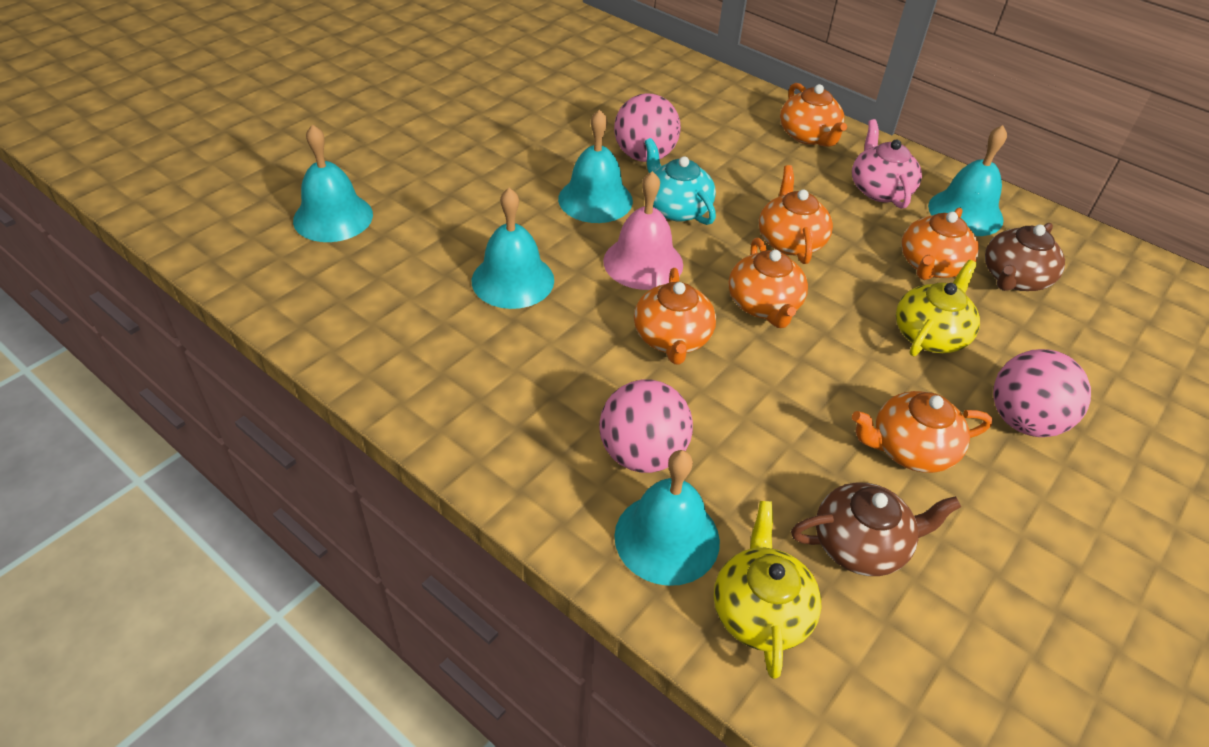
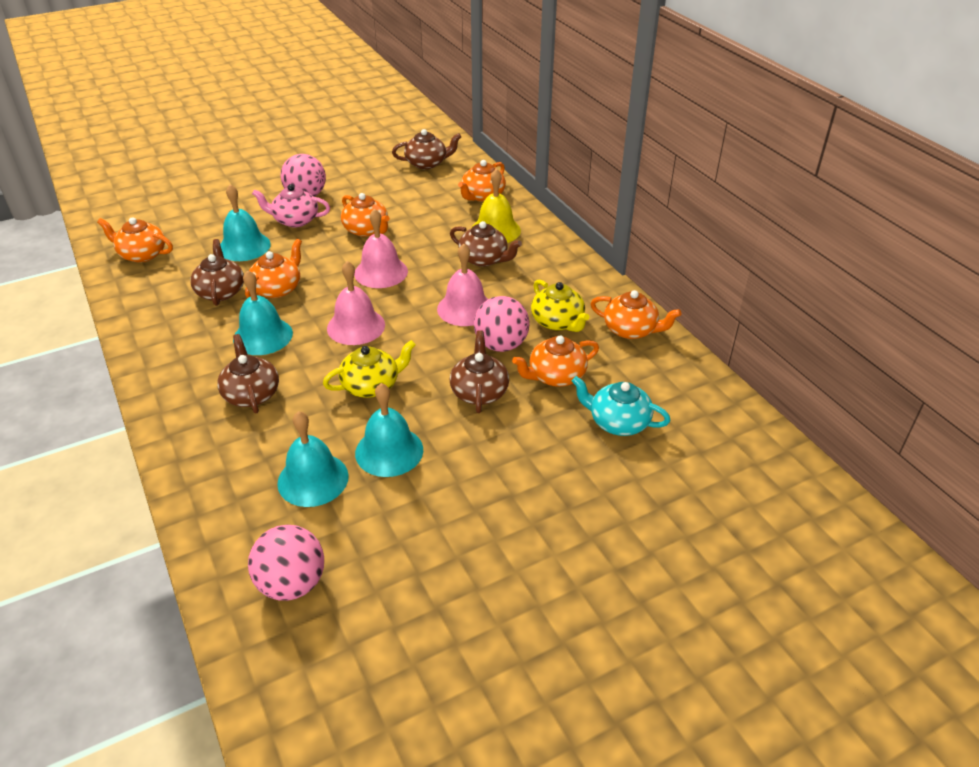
brown teapot: 2 -> 5
pink bell: 1 -> 3
turquoise bell: 5 -> 4
yellow bell: 0 -> 1

